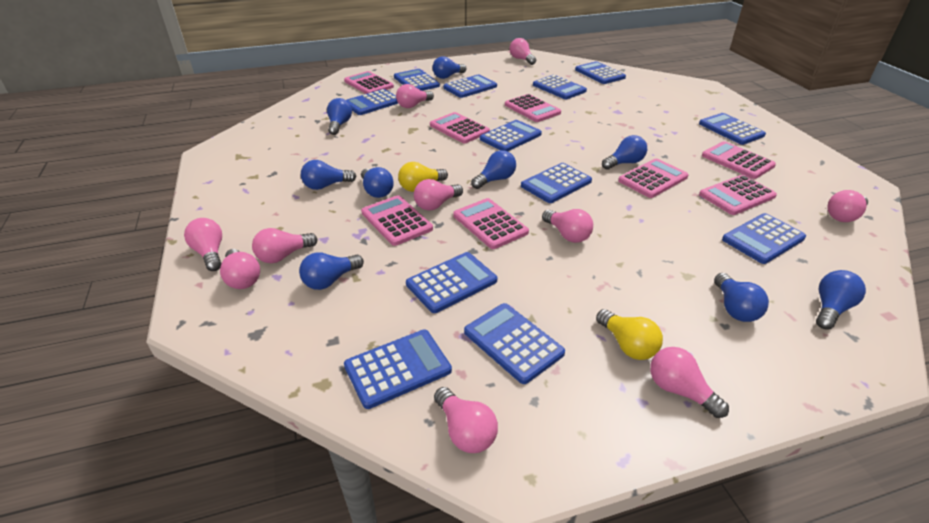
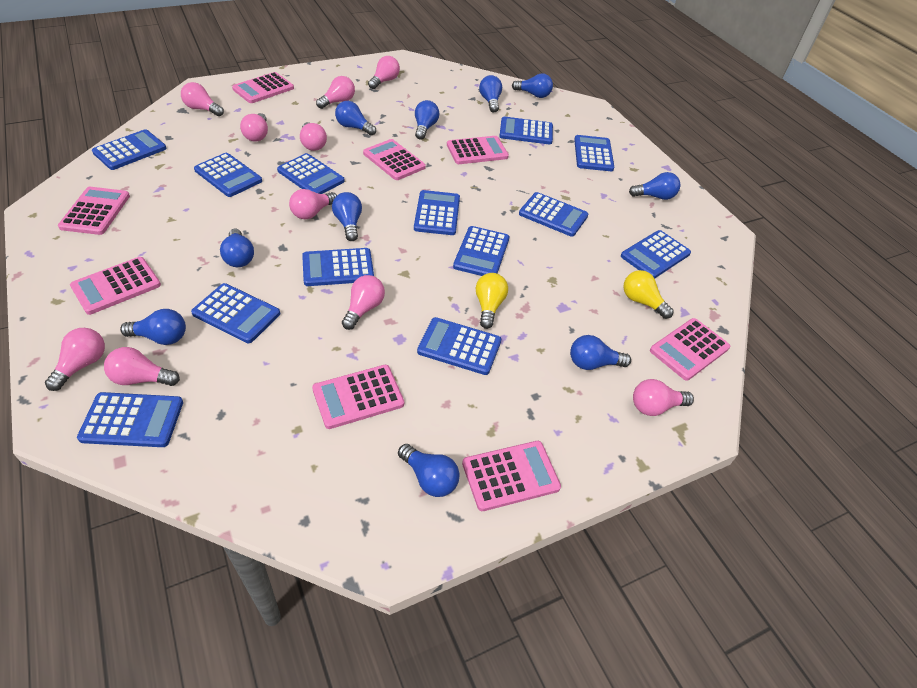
blue calculator: 12 -> 13
blue light bulb: 9 -> 10

